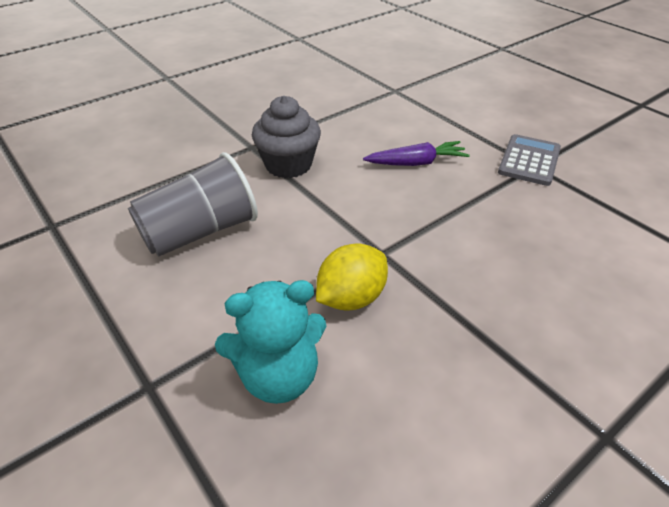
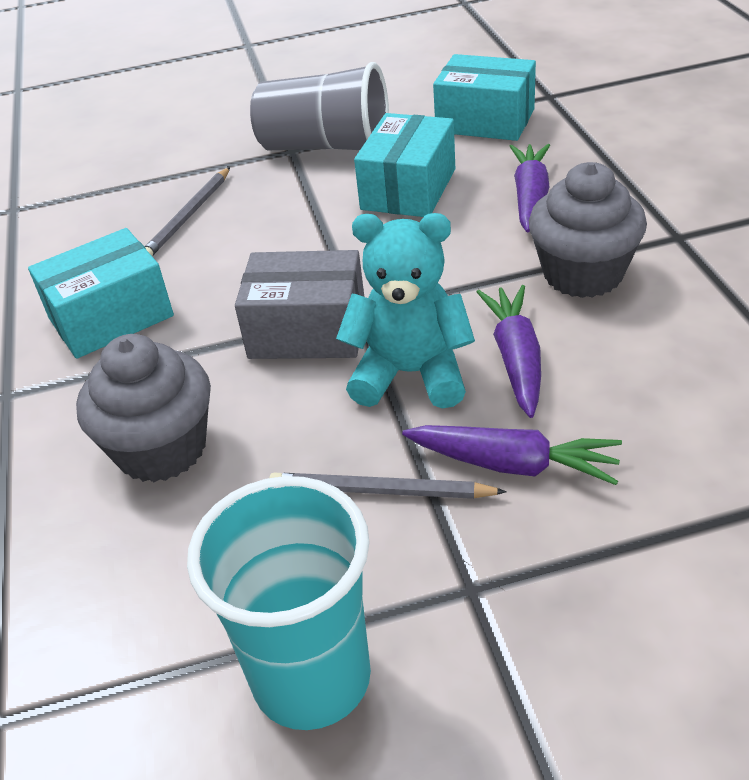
grey box: 0 -> 1
grey calculator: 1 -> 0
grey cupcake: 1 -> 2
grey pencil: 0 -> 2
purple carrot: 1 -> 3
turquoise box: 0 -> 3
turquoise cup: 0 -> 1
yellow lemon: 1 -> 0

